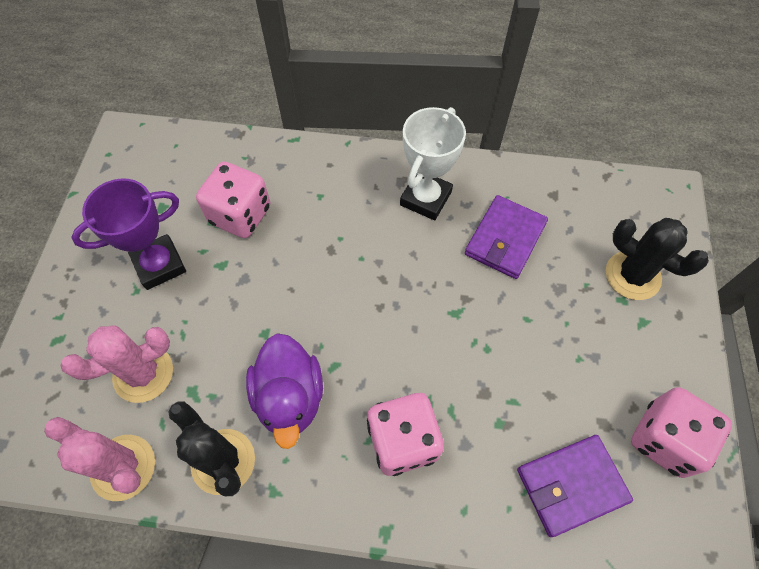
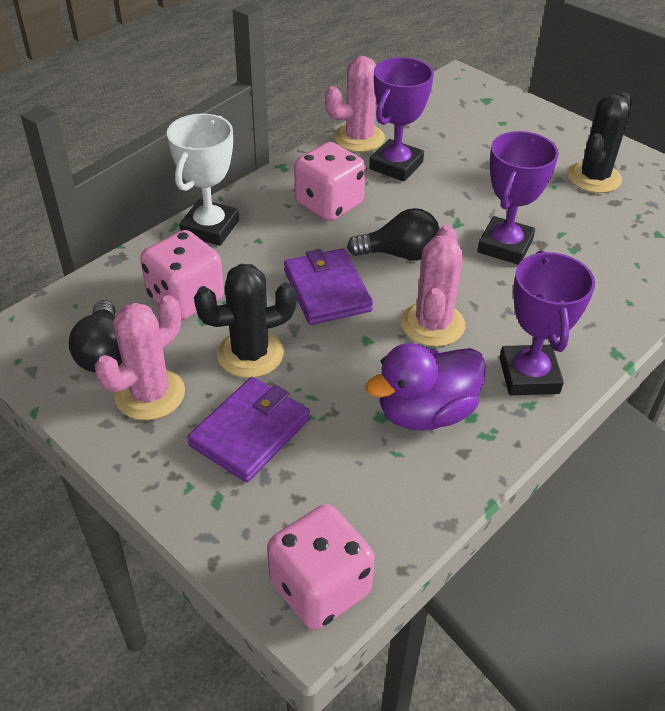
black light bulb: 0 -> 2
pink cactus: 2 -> 3
purple trophy: 1 -> 3

